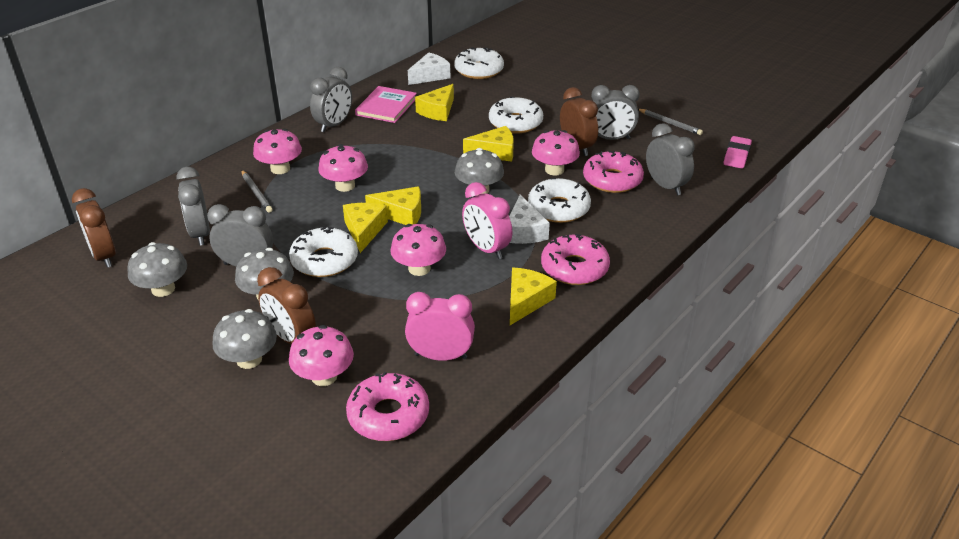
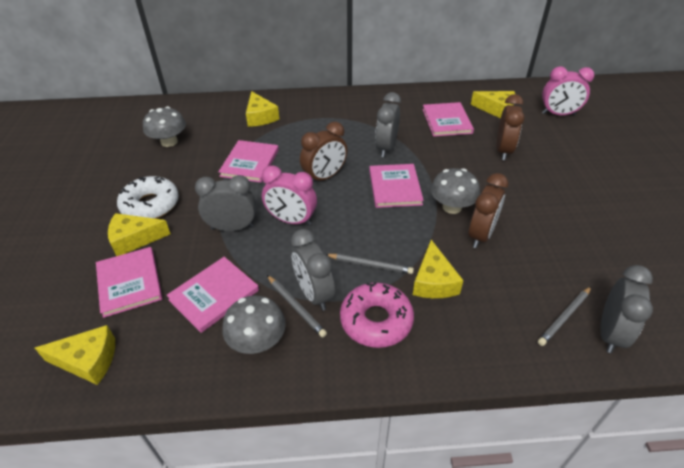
grey clock: 5 -> 4
grey mushroom: 4 -> 3
grey pencil: 2 -> 3
pink book: 1 -> 5
pink donut: 3 -> 1
pink eraser: 1 -> 0
pink mushroom: 5 -> 0
white cheese: 2 -> 0
white donut: 4 -> 1

